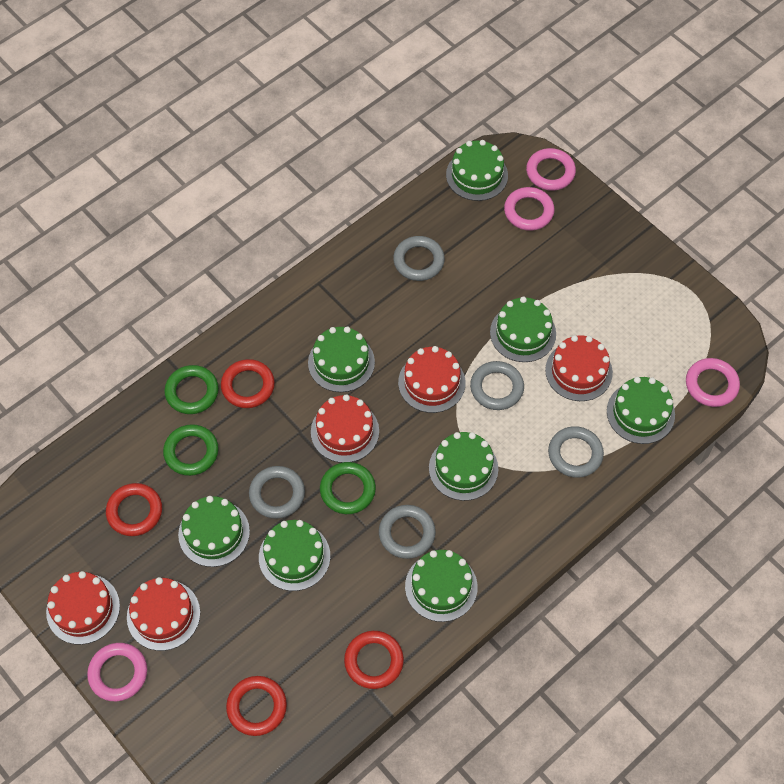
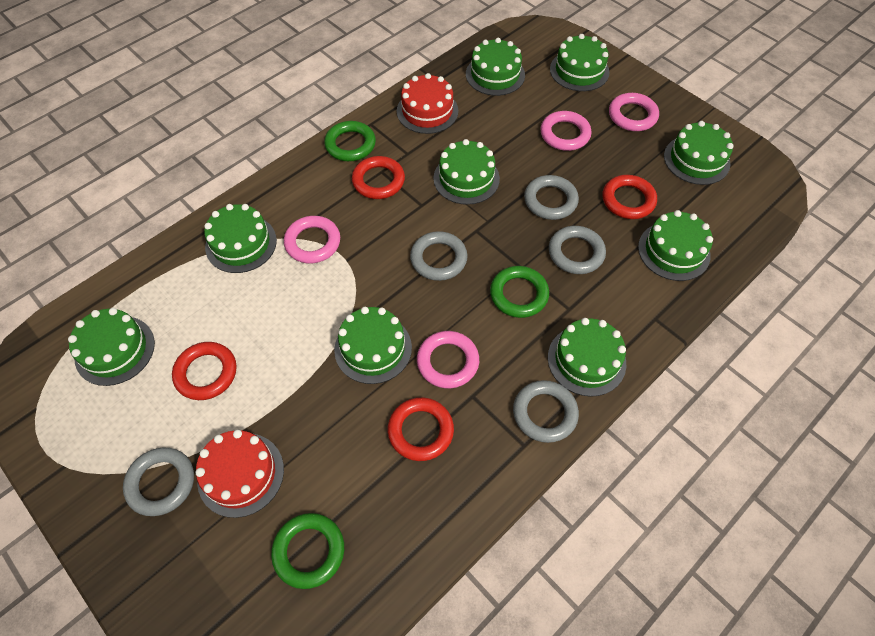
green cake: 8 -> 9
red cake: 5 -> 2

